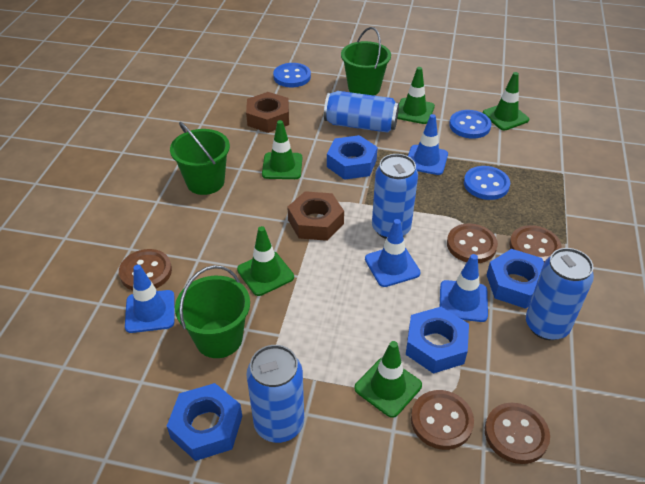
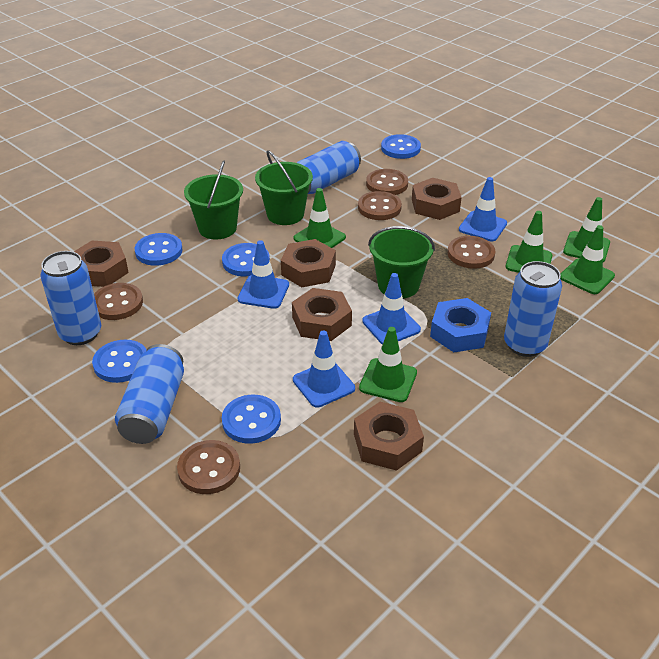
blue button: 3 -> 5
blue nut: 4 -> 1
brown nut: 2 -> 5

